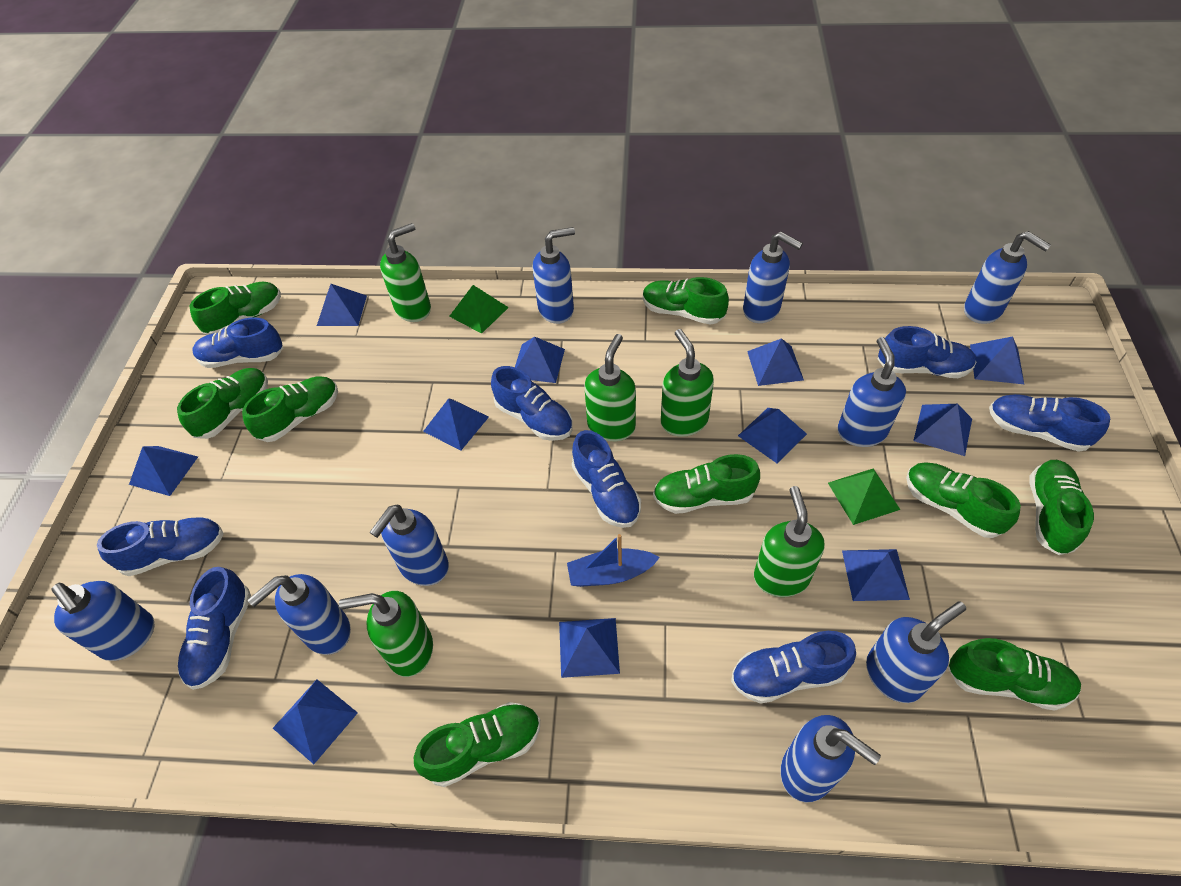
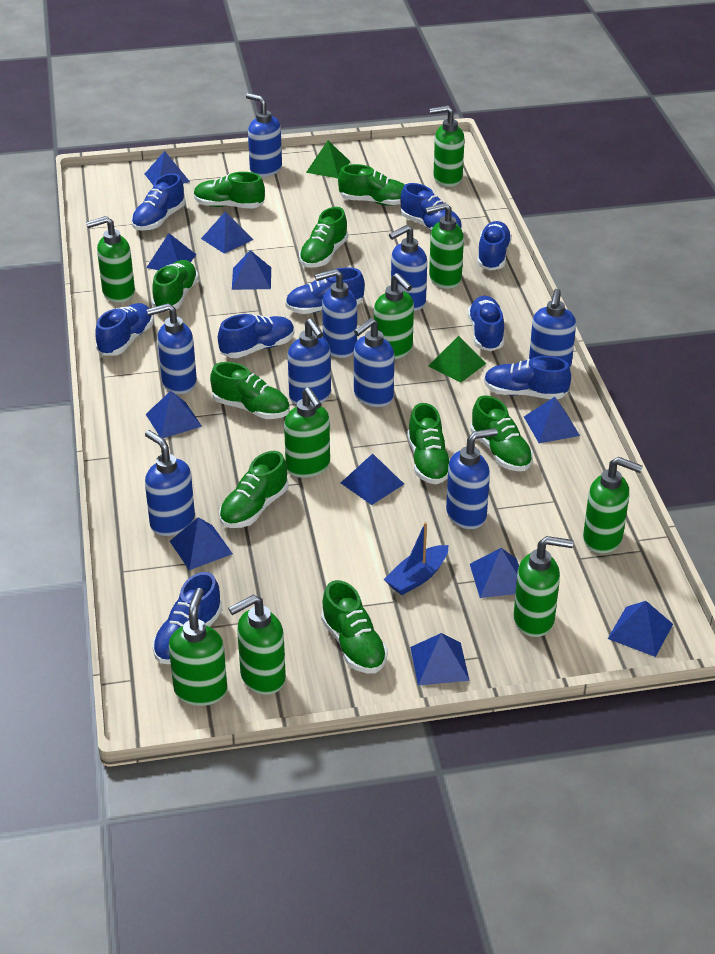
blue shoe: 8 -> 9
green soap dispenser: 5 -> 9

